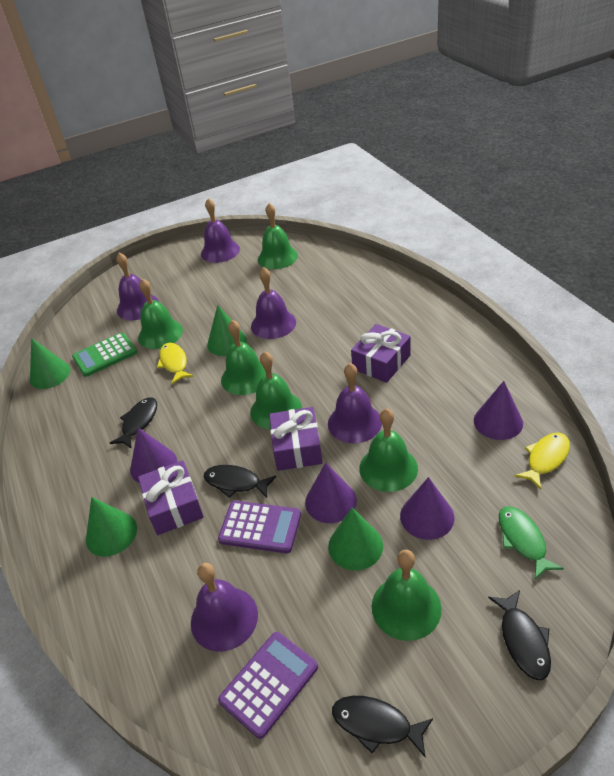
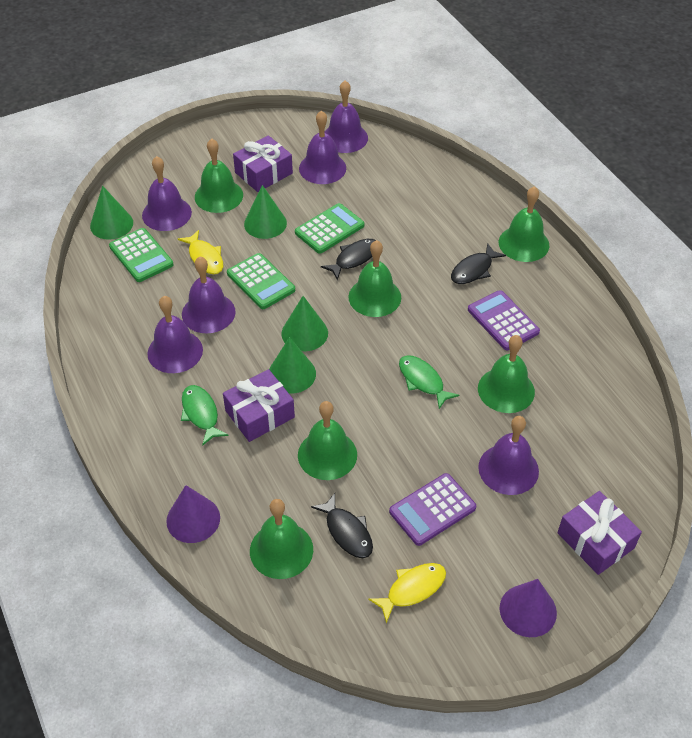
black fish: 4 -> 3
green calculator: 1 -> 3
green fish: 1 -> 2
purple bell: 5 -> 6
purple cone: 4 -> 2

